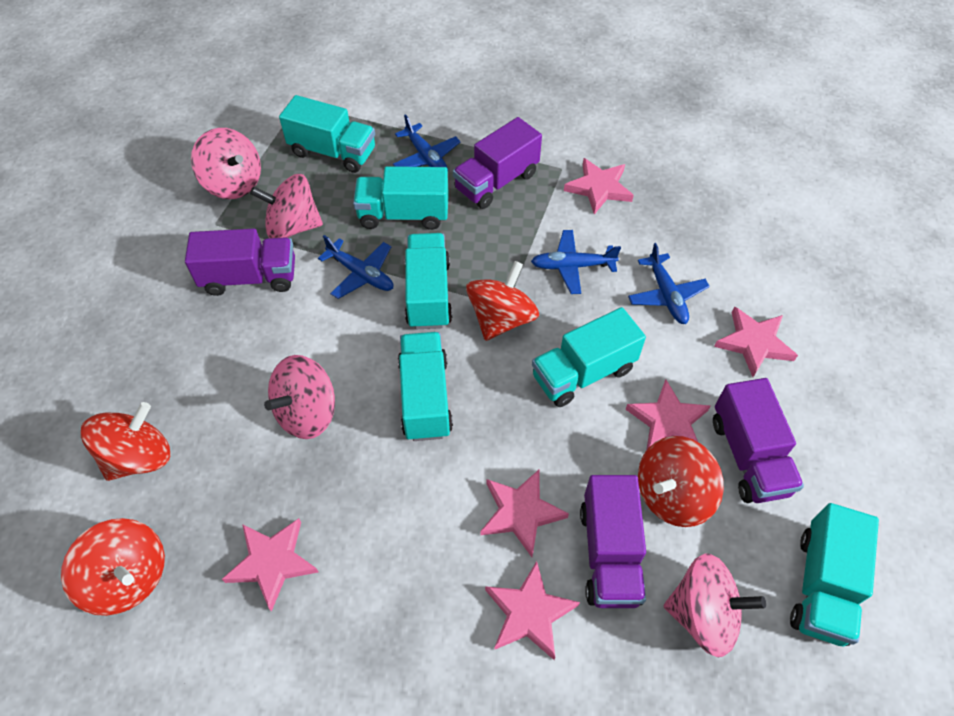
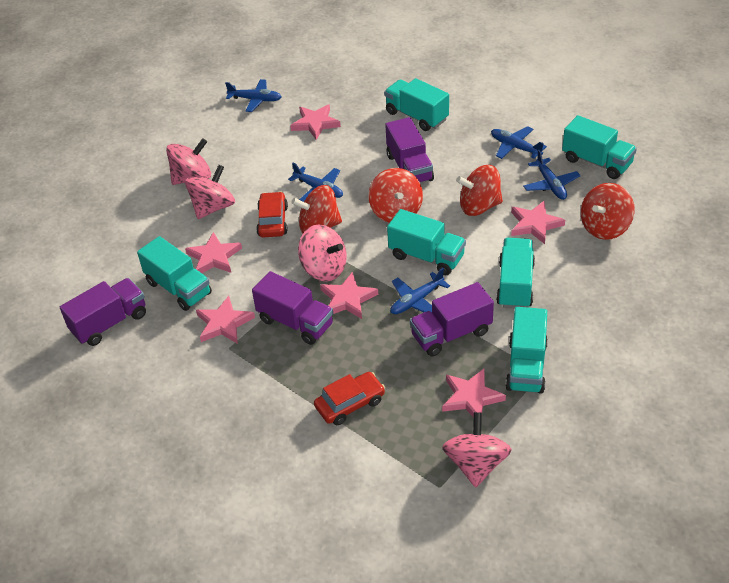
blue plane: 4 -> 5
red car: 0 -> 2

